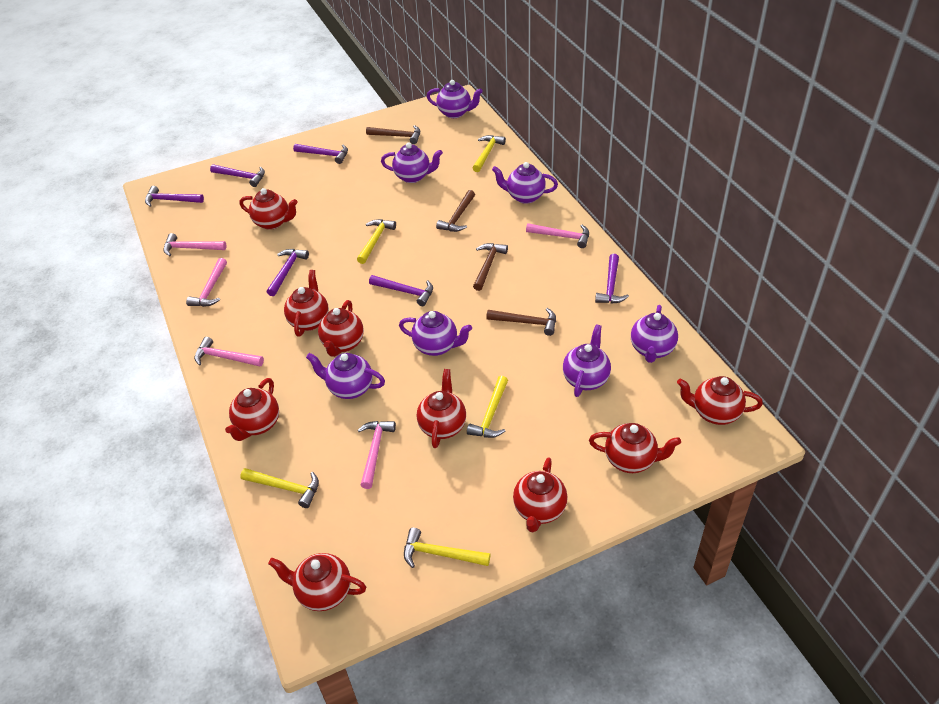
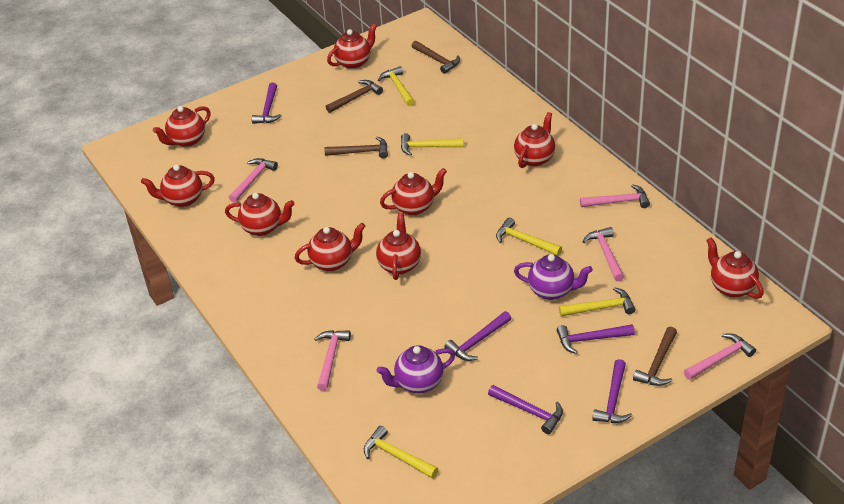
purple hammer: 6 -> 5
purple teapot: 7 -> 2

